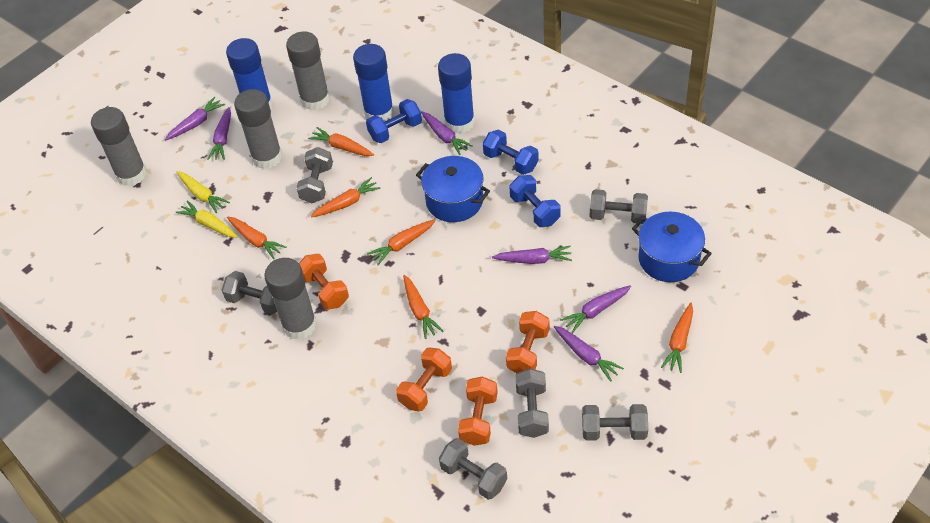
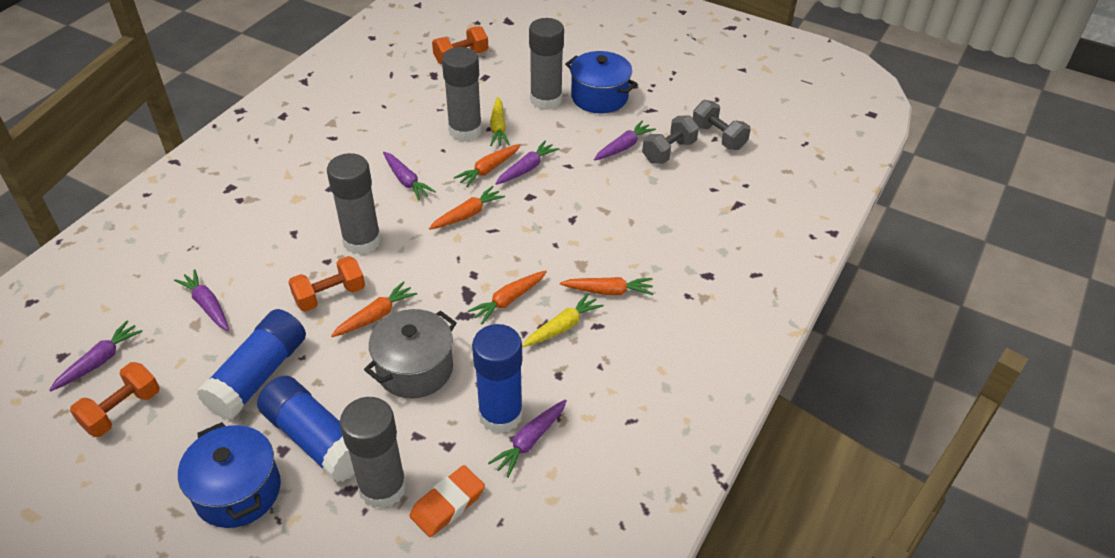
blue dumbbell: 3 -> 0
grey dumbbell: 6 -> 2
grey pot: 0 -> 1
orange carrot: 6 -> 5
orange dumbbell: 4 -> 3
orange eraser: 0 -> 1

